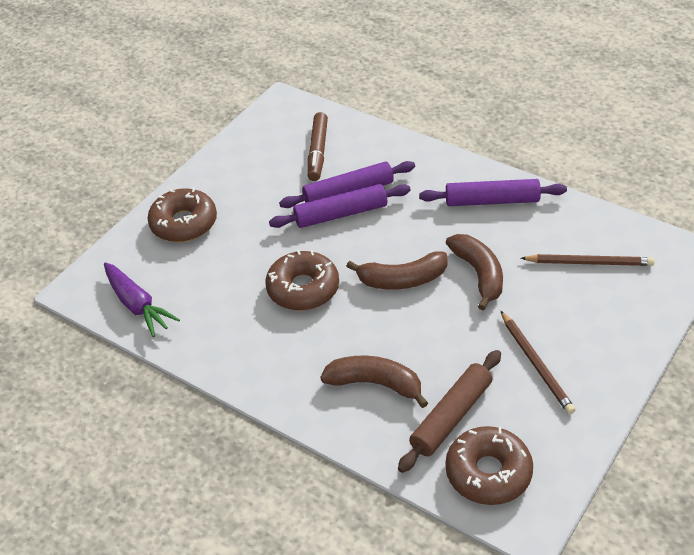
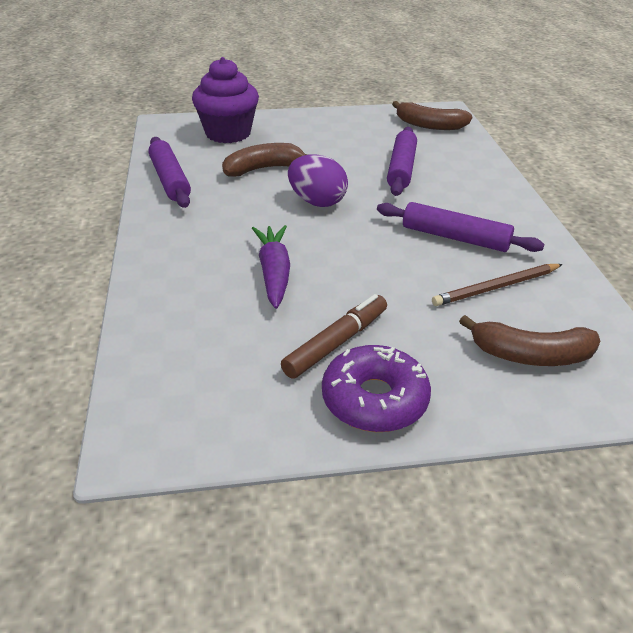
brown donut: 3 -> 0
brown pencil: 2 -> 1
brown rolling pin: 1 -> 0
purple cupcake: 0 -> 1
purple donut: 0 -> 1
purple egg: 0 -> 1

